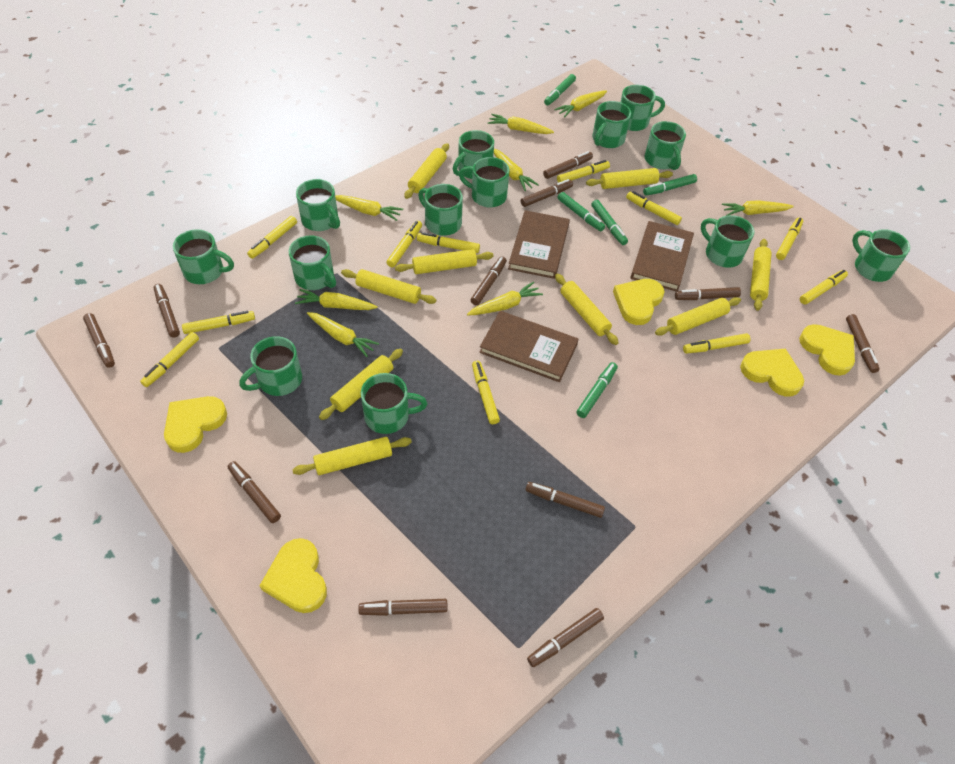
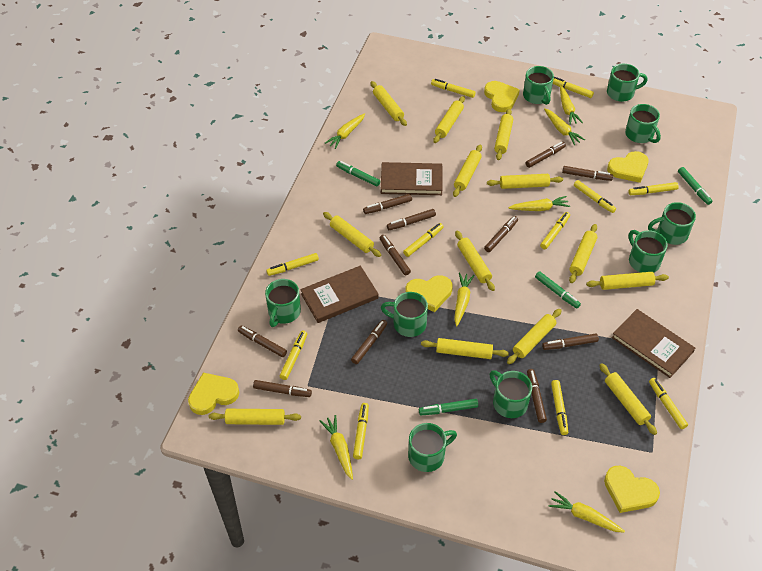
green marker: 5 -> 4
green mug: 13 -> 9
yellow carrot: 8 -> 7
yellow rolling pin: 9 -> 13

